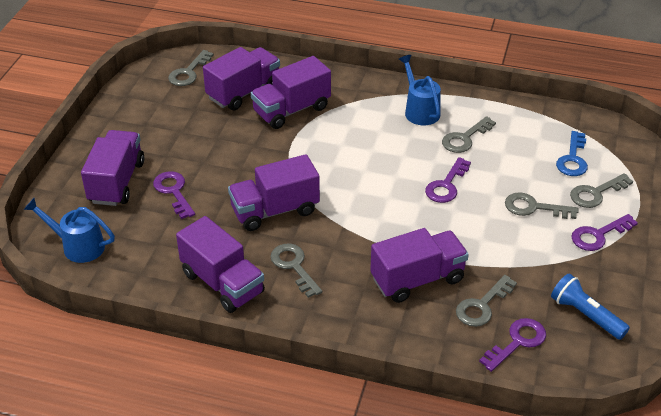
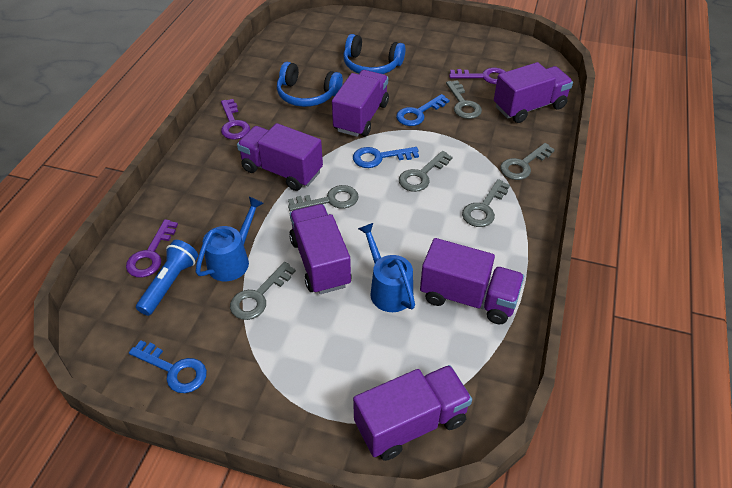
blue headphones: 0 -> 2
blue key: 1 -> 3
purple key: 4 -> 3

